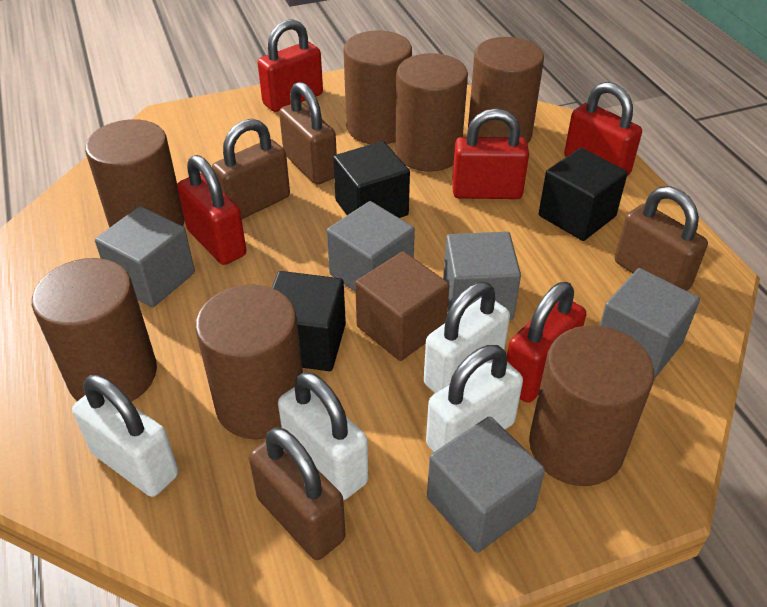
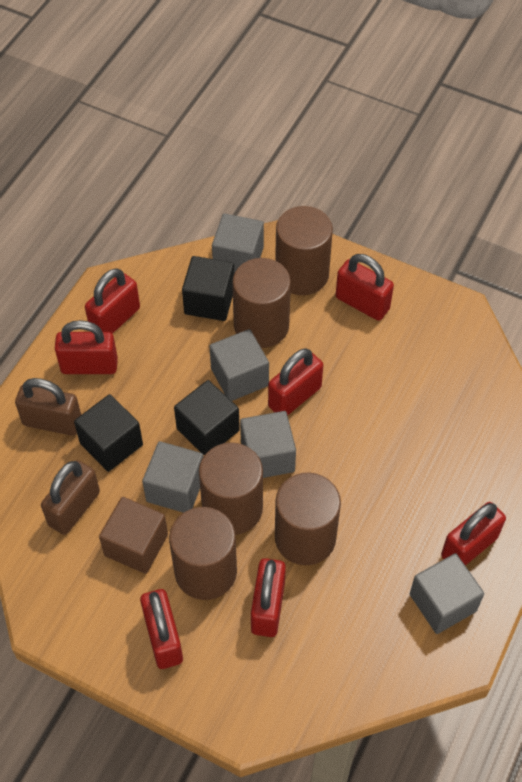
brown cylinder: 7 -> 5
brown padlock: 4 -> 2
red padlock: 5 -> 7
white padlock: 4 -> 0

